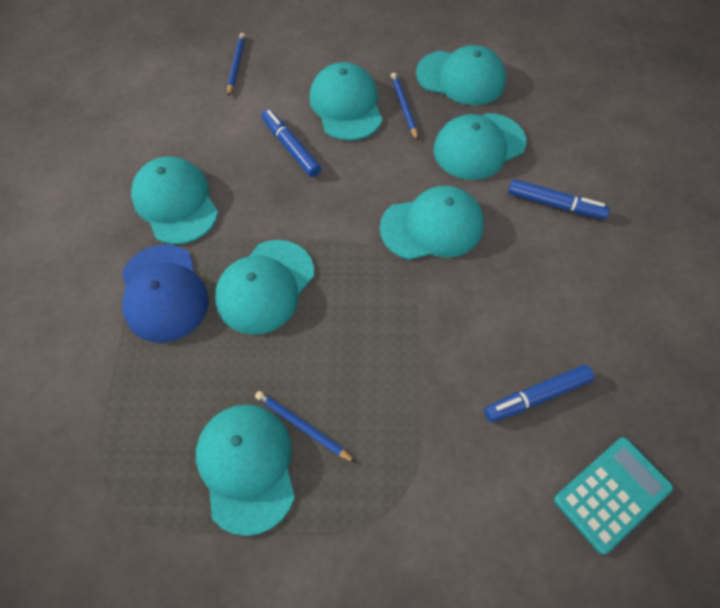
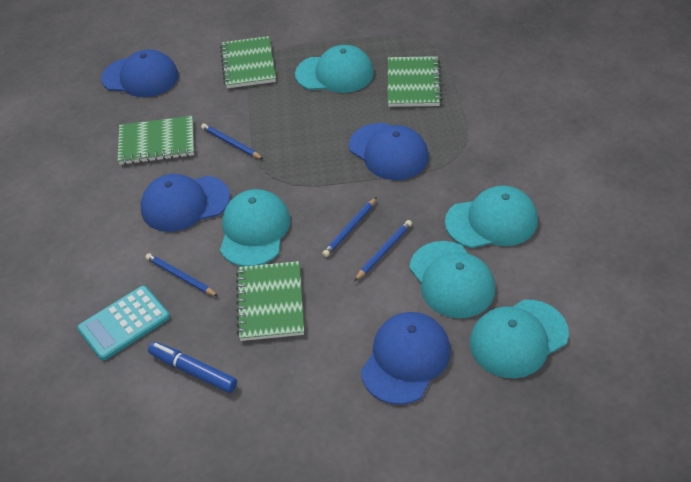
blue cap: 1 -> 4
blue marker: 3 -> 1
blue pencil: 3 -> 4
green notebook: 0 -> 4
turquoise cap: 7 -> 5

